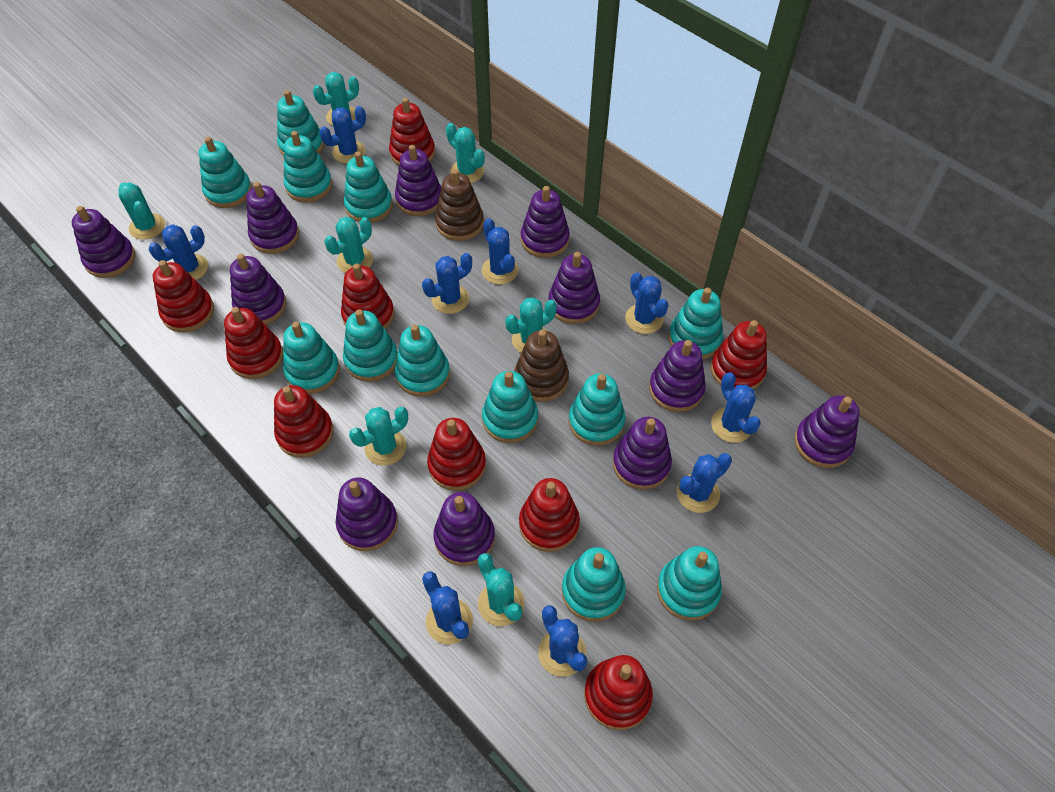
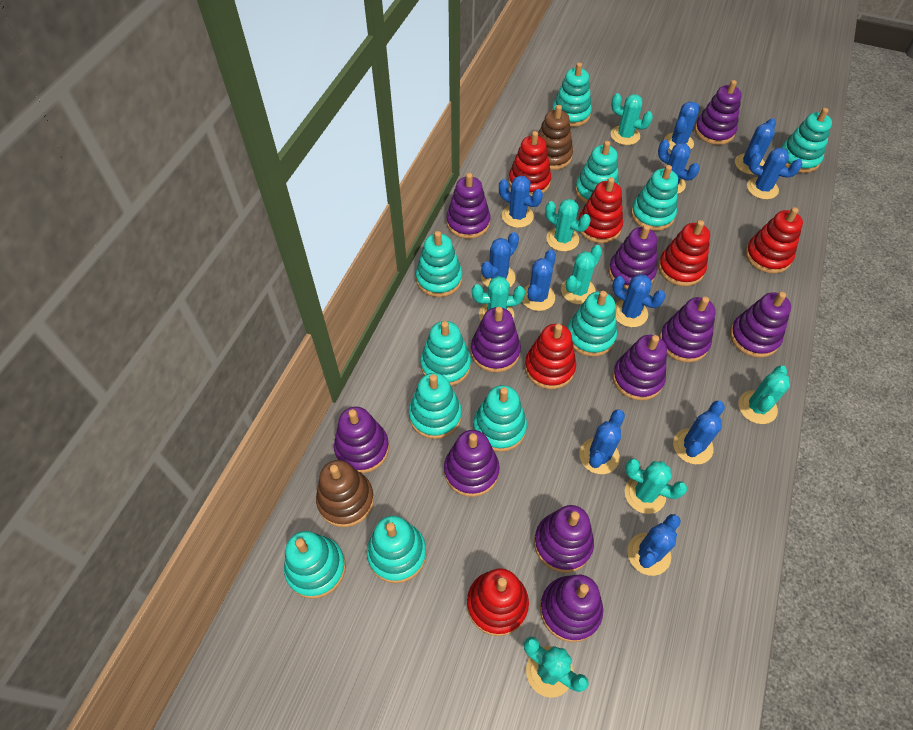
blue cactus: 9 -> 11
red stacking toy: 9 -> 6
turquoise stacking toy: 12 -> 11

